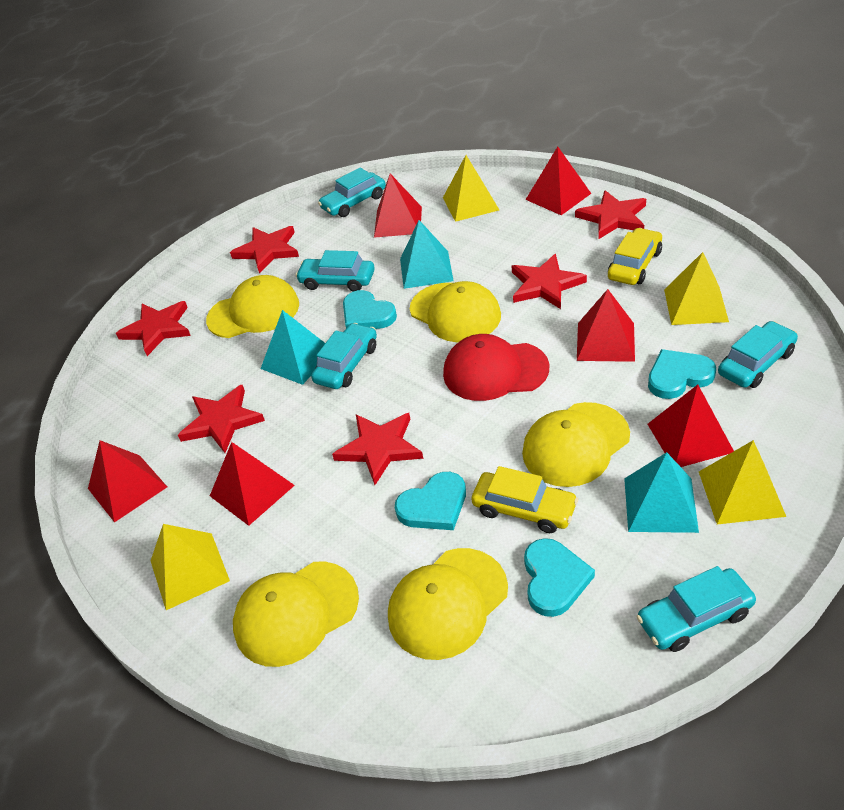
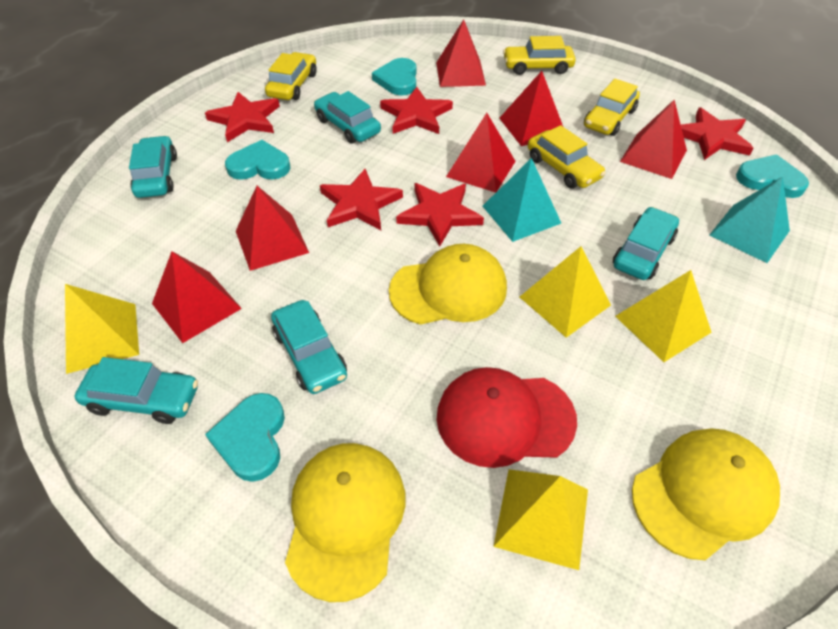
red star: 6 -> 5
turquoise pyramid: 3 -> 2
yellow cap: 5 -> 3
yellow car: 2 -> 4

